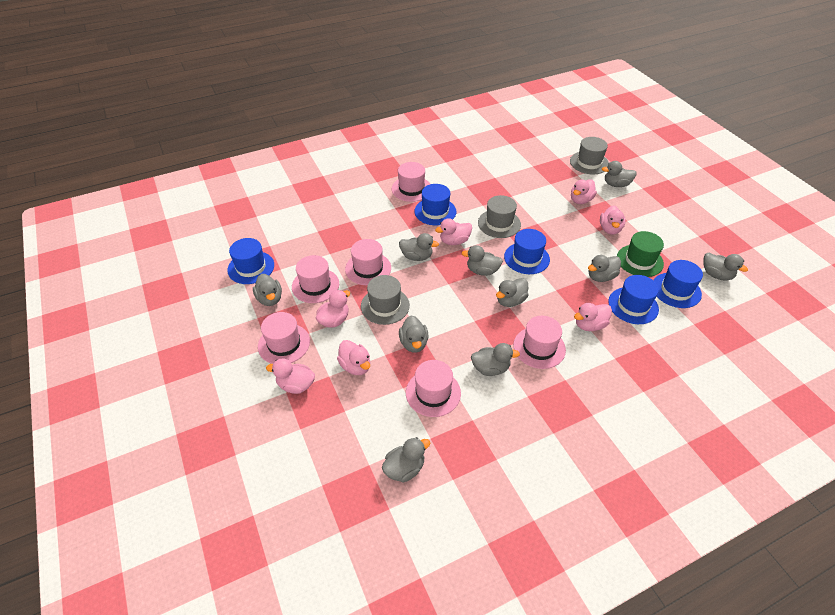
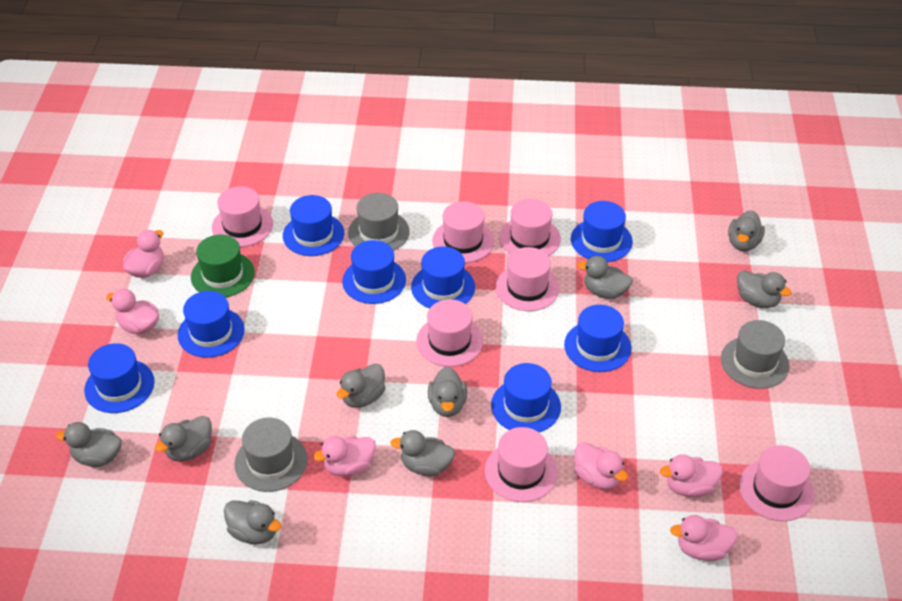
blue hat: 5 -> 8
grey duck: 10 -> 9
pink duck: 7 -> 6
pink hat: 6 -> 7

